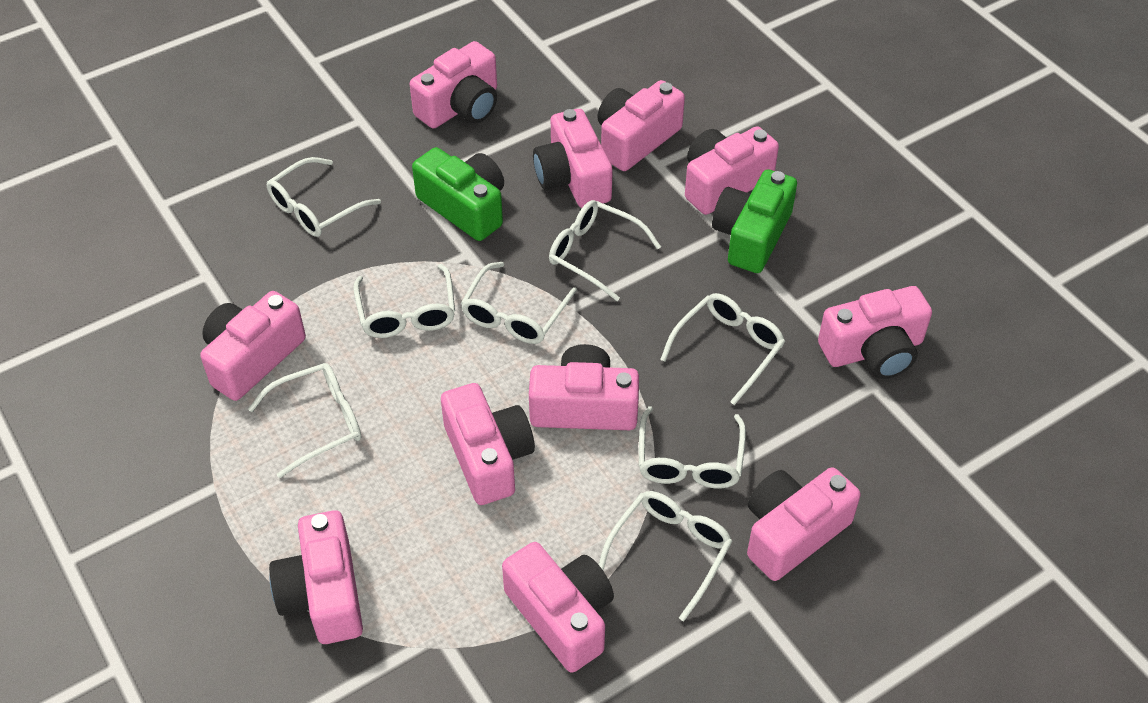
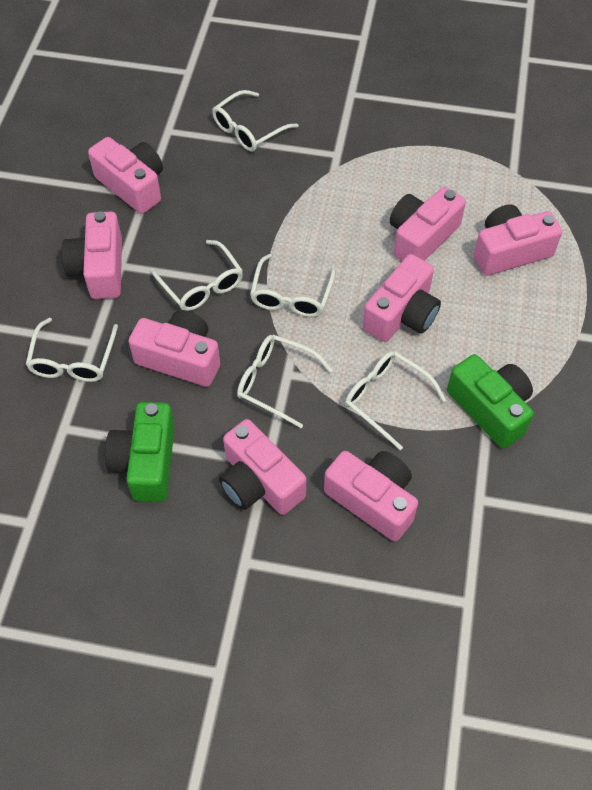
pink camera: 11 -> 8
white glasses: 8 -> 6

